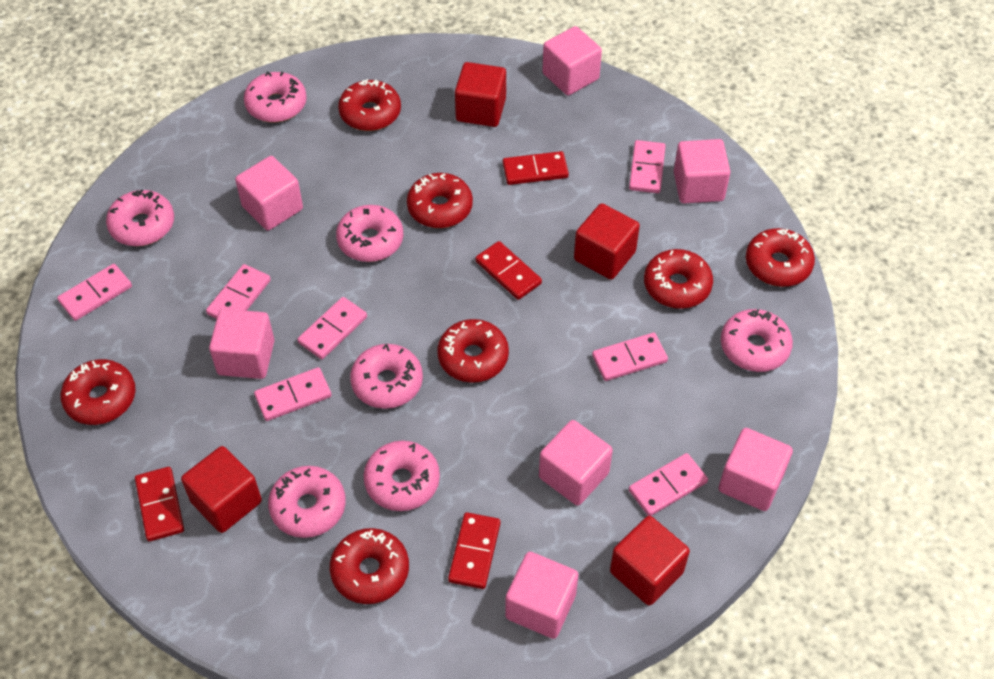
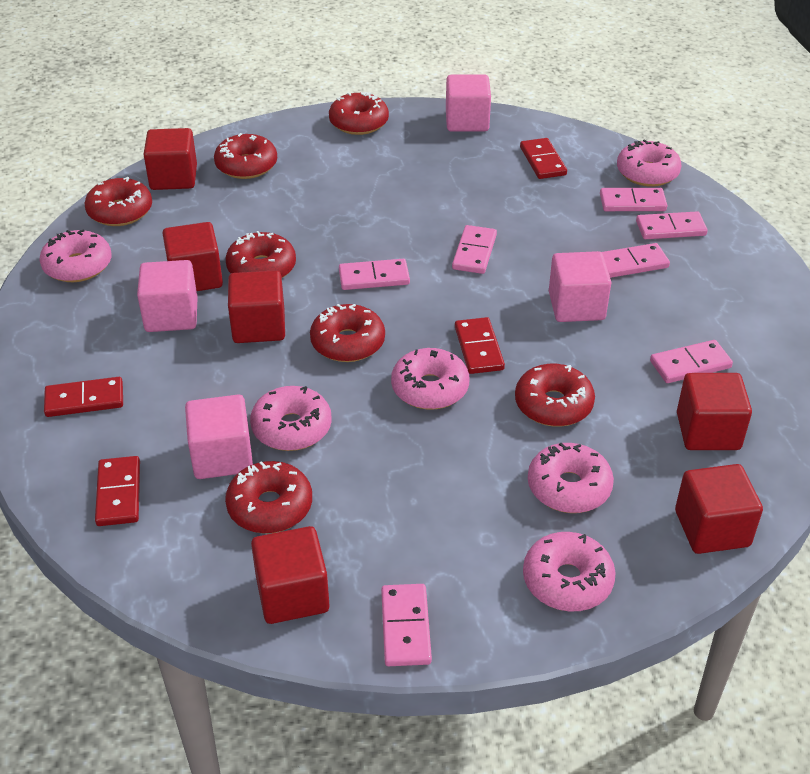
pink cube: 7 -> 4
pink donut: 7 -> 6
red cube: 4 -> 6

